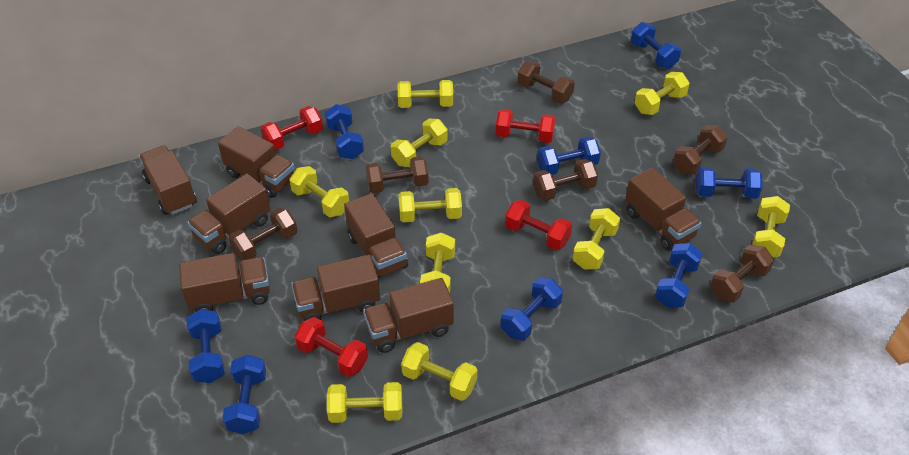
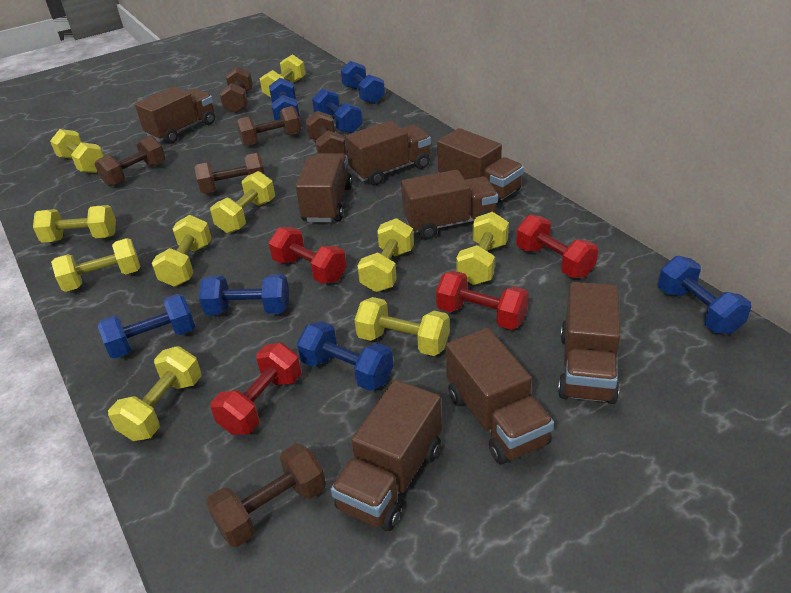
blue dumbbell: 8 -> 7

